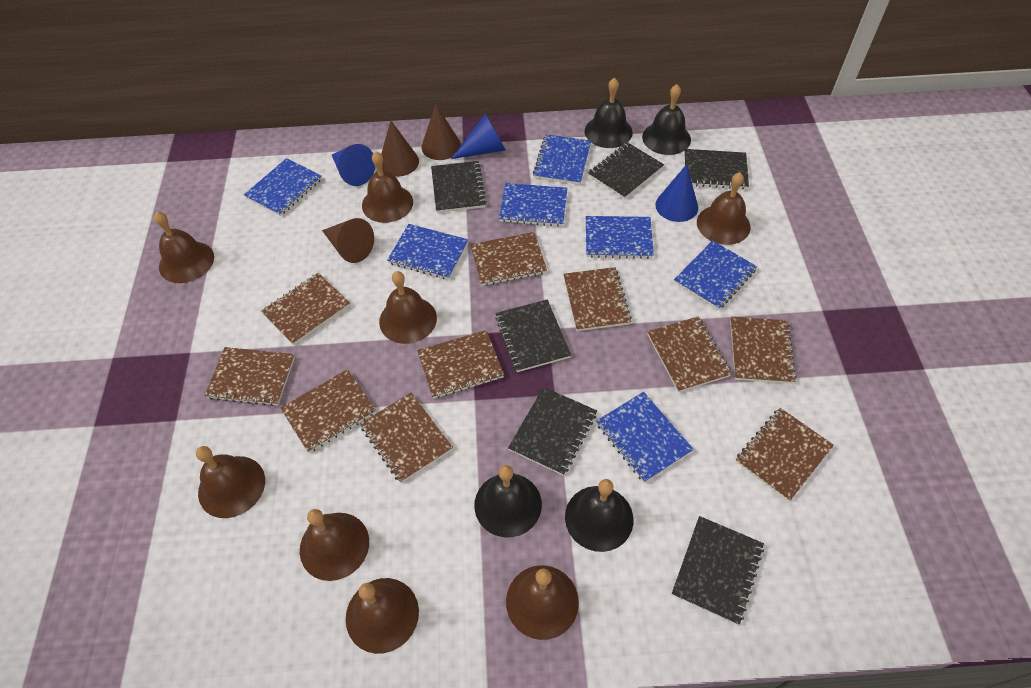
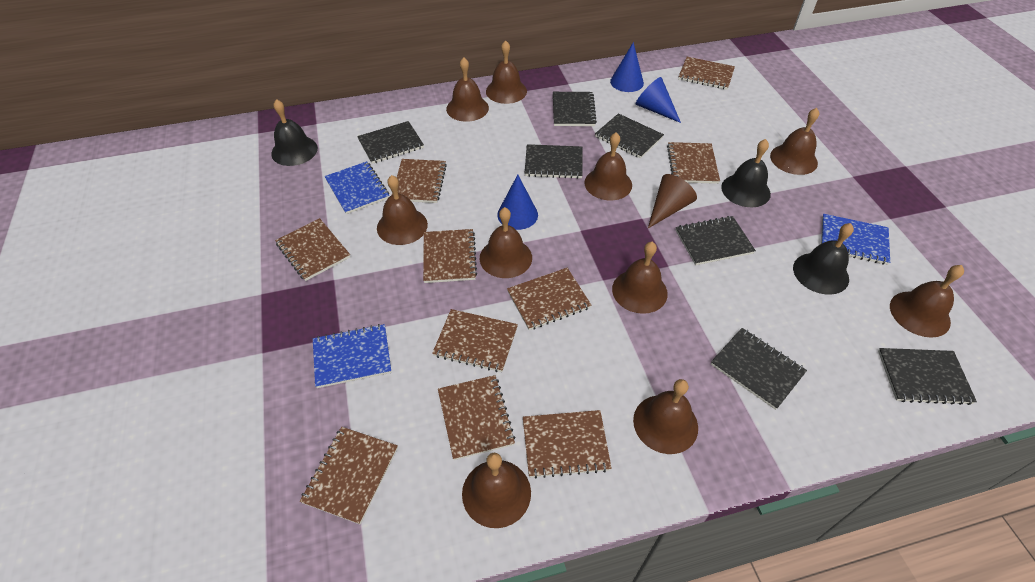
black bell: 4 -> 3
black notebook: 6 -> 7
blue notebook: 7 -> 3
brown bell: 8 -> 10
brown cone: 3 -> 1

